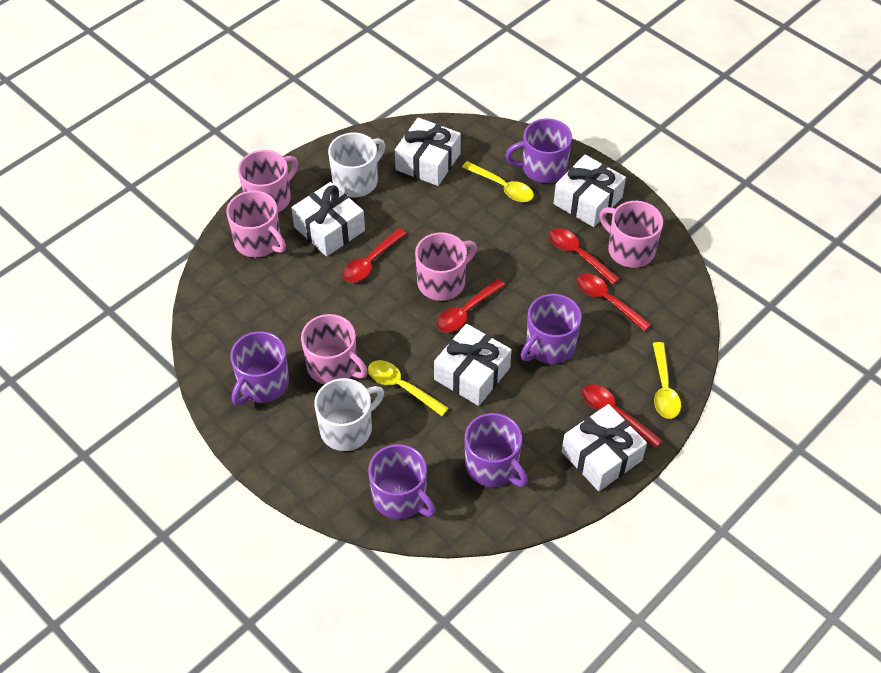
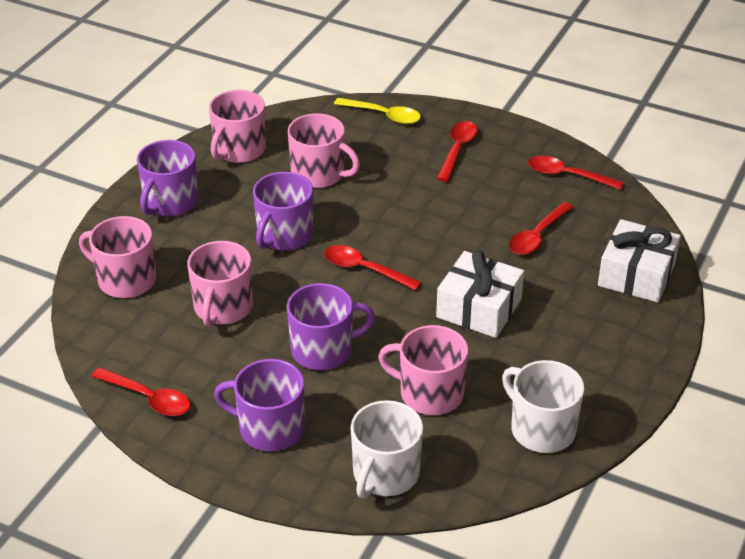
purple mug: 5 -> 4
white gift: 5 -> 2
yellow spoon: 3 -> 1

